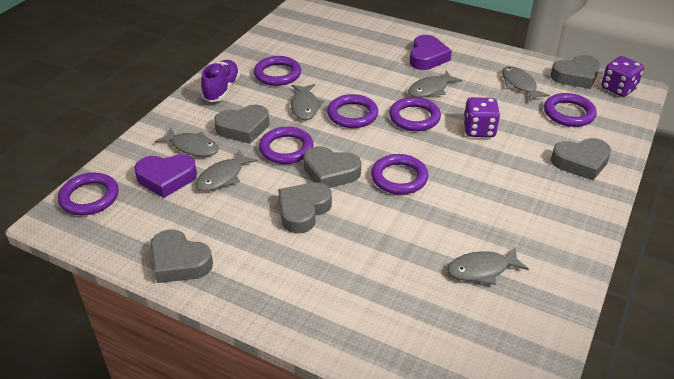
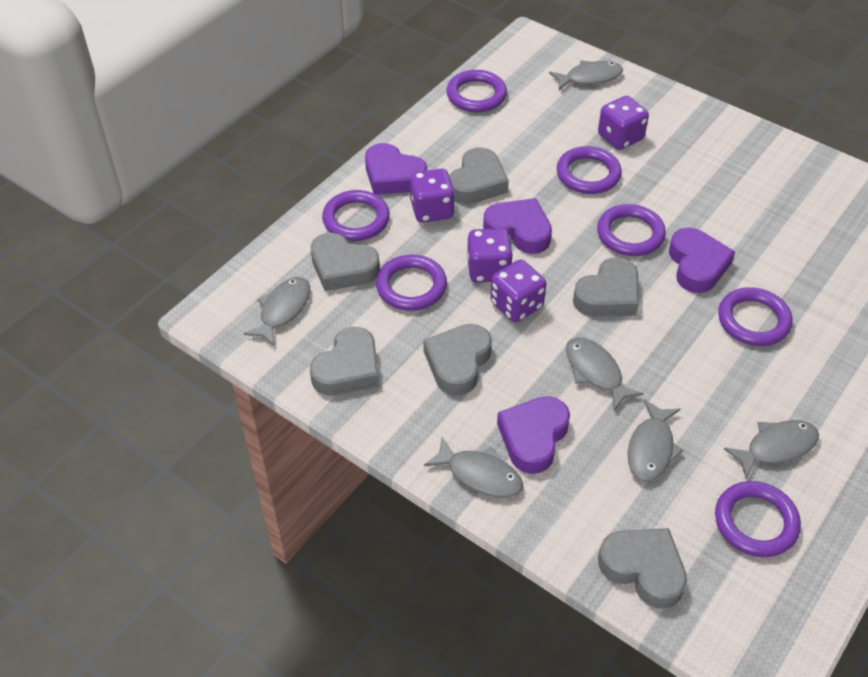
purple dice: 2 -> 4
purple heart: 2 -> 4
purple shoe: 1 -> 0

